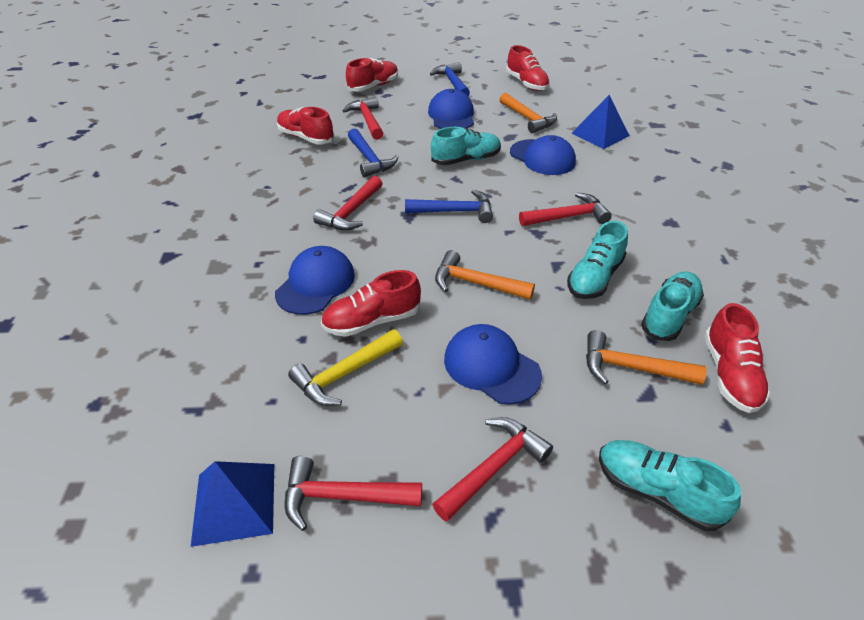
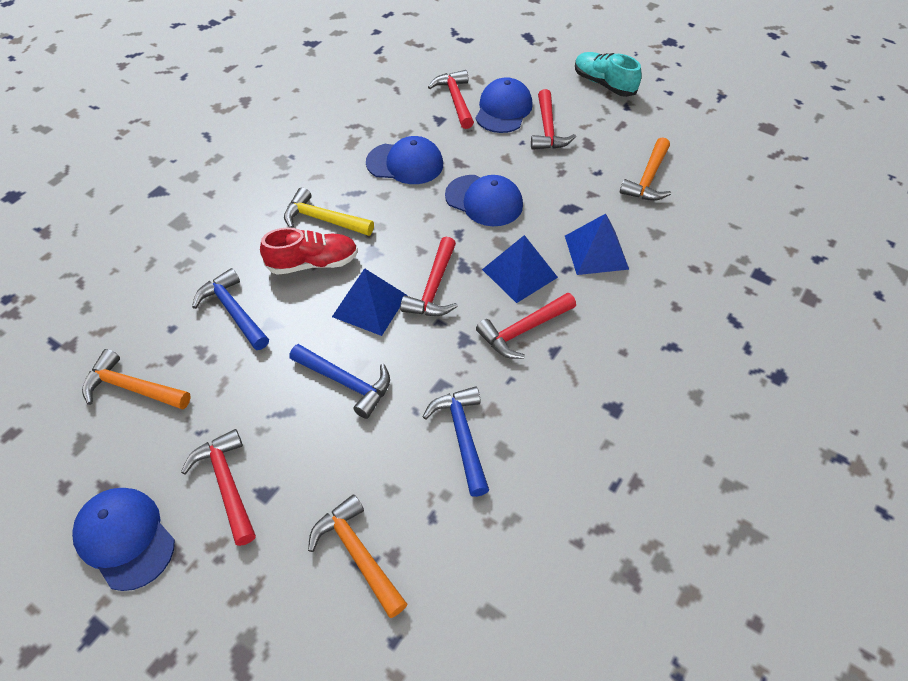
blue pyramid: 2 -> 3
red shoe: 5 -> 1
turquoise shoe: 4 -> 1

